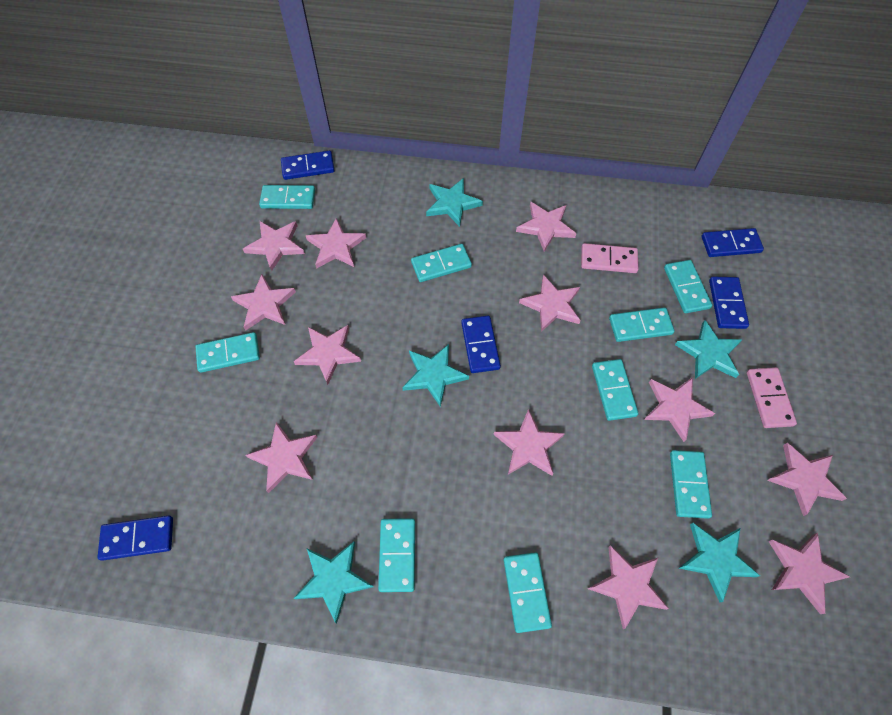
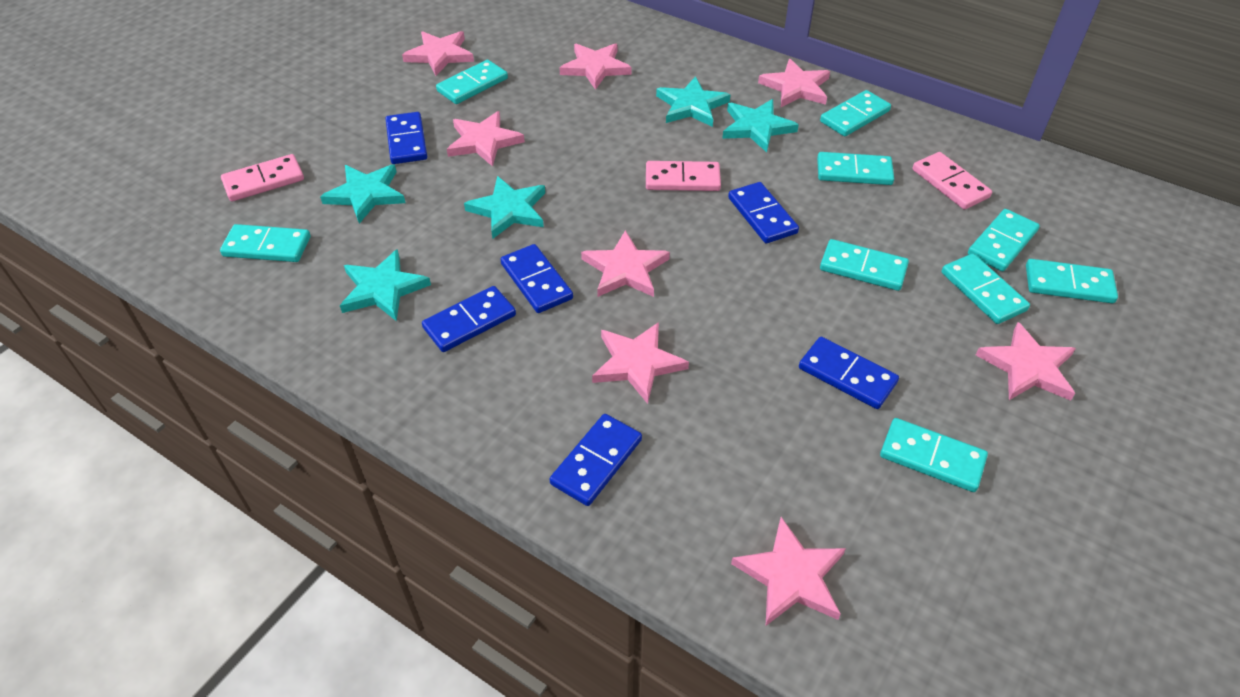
blue domino: 5 -> 6
pink domino: 2 -> 3
pink star: 12 -> 8

